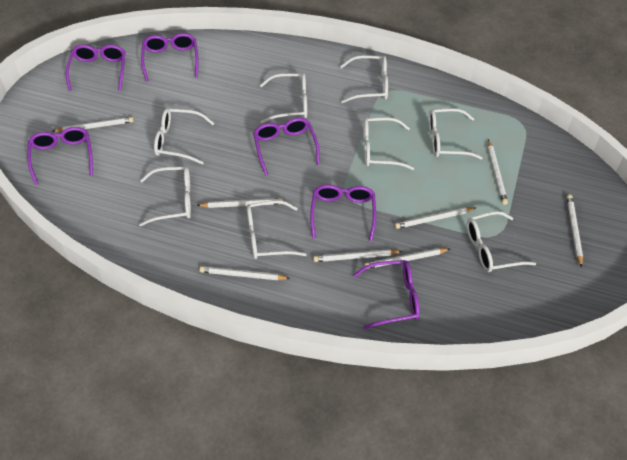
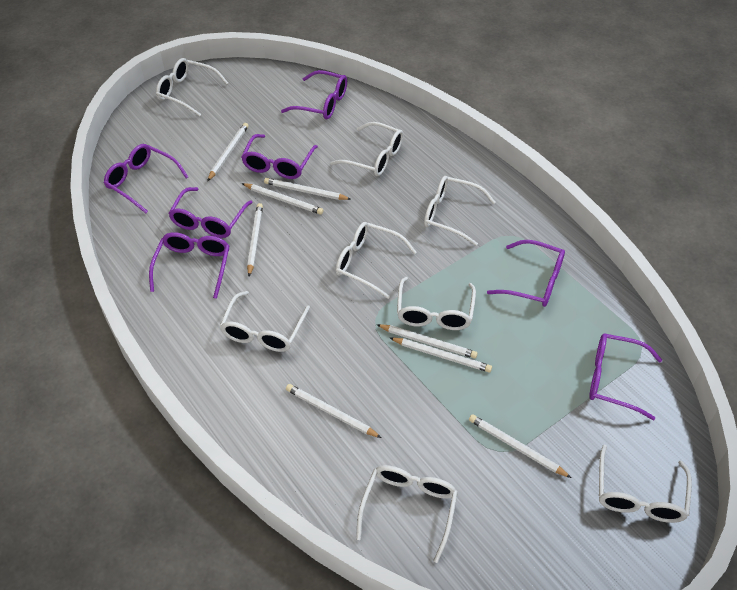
purple glasses: 6 -> 7

